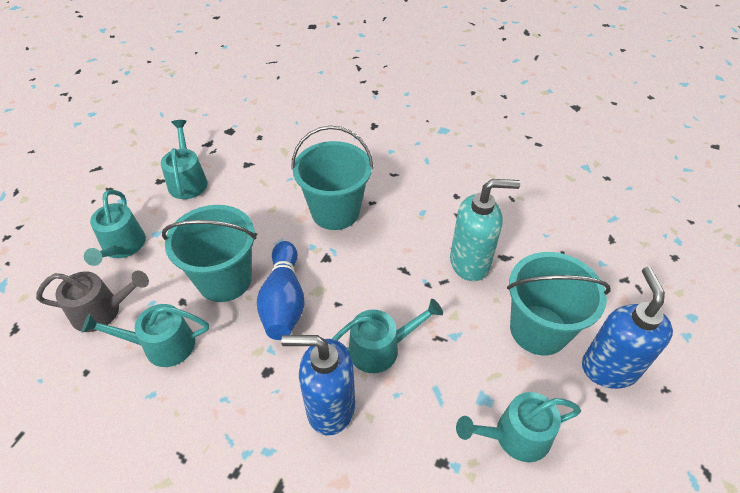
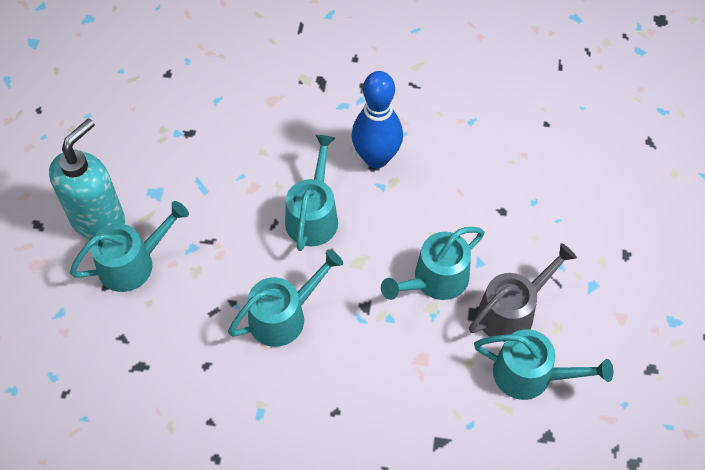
blue soap dispenser: 2 -> 0
turquoise bucket: 3 -> 0

